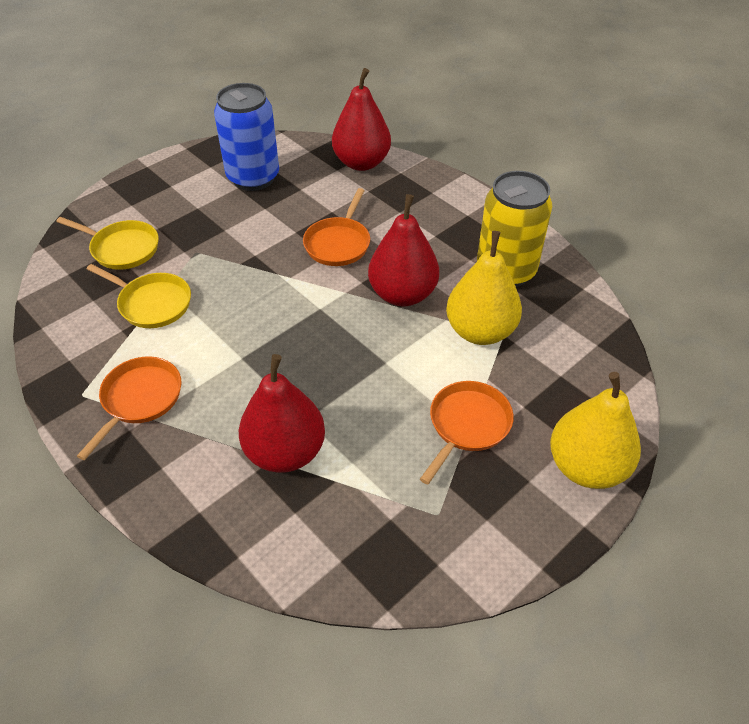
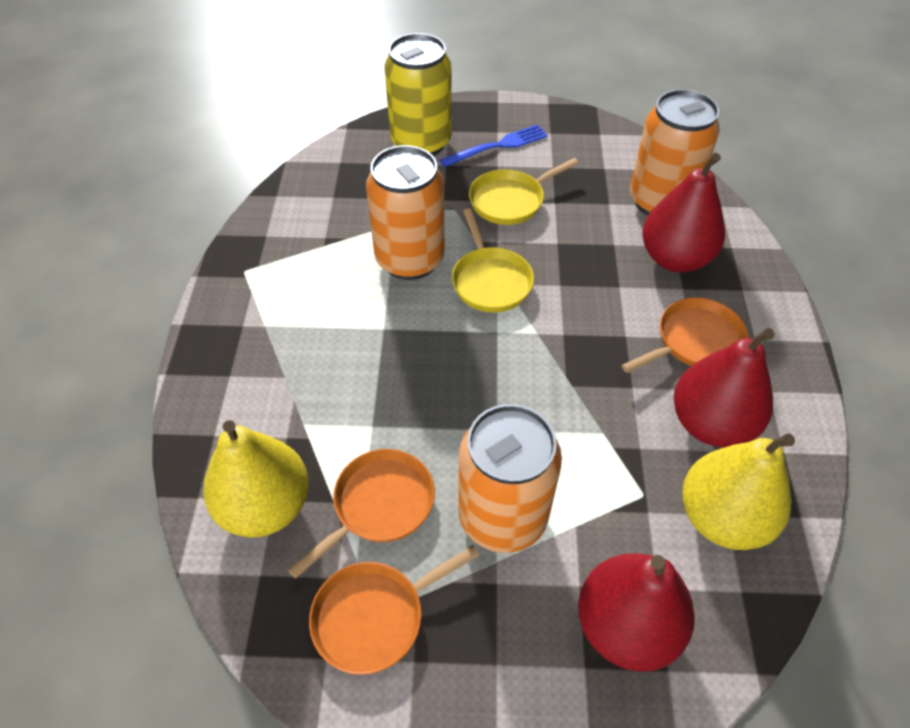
blue can: 1 -> 0
blue fork: 0 -> 1
orange can: 0 -> 3

